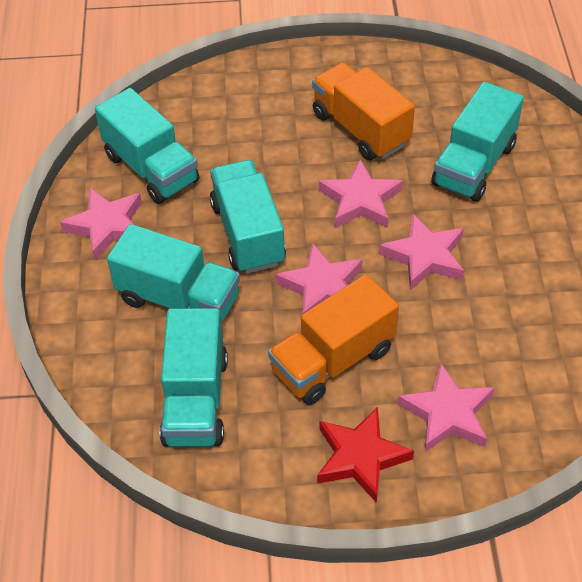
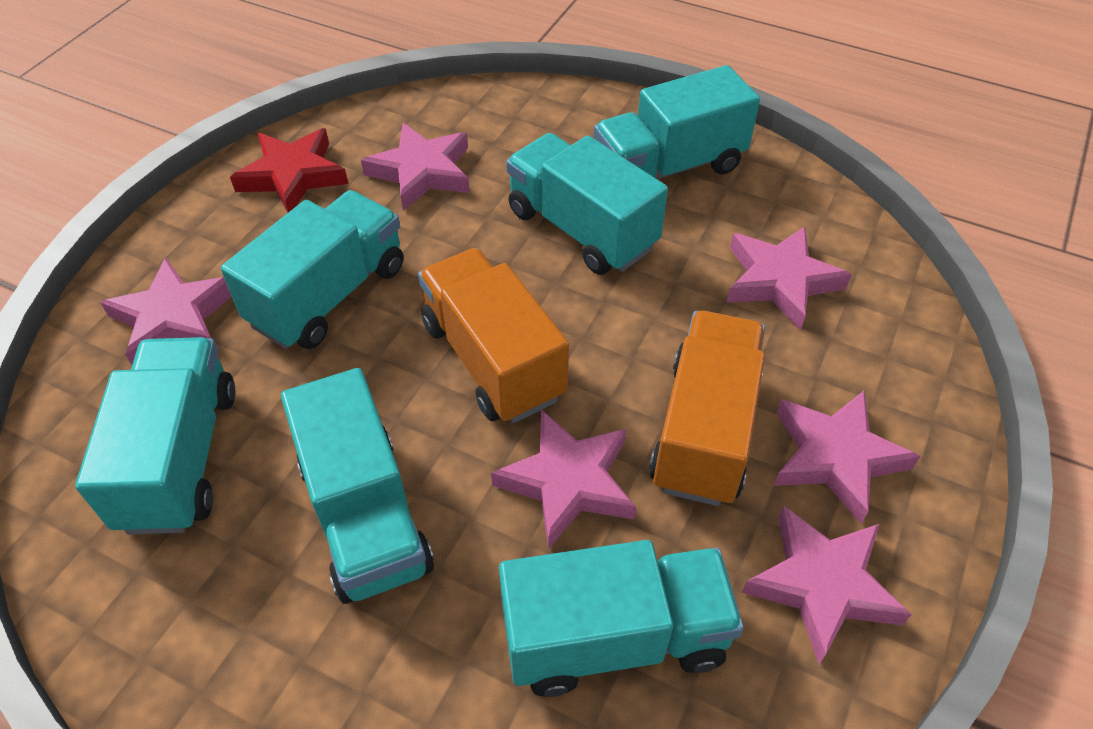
pink star: 5 -> 6
turquoise truck: 5 -> 6

